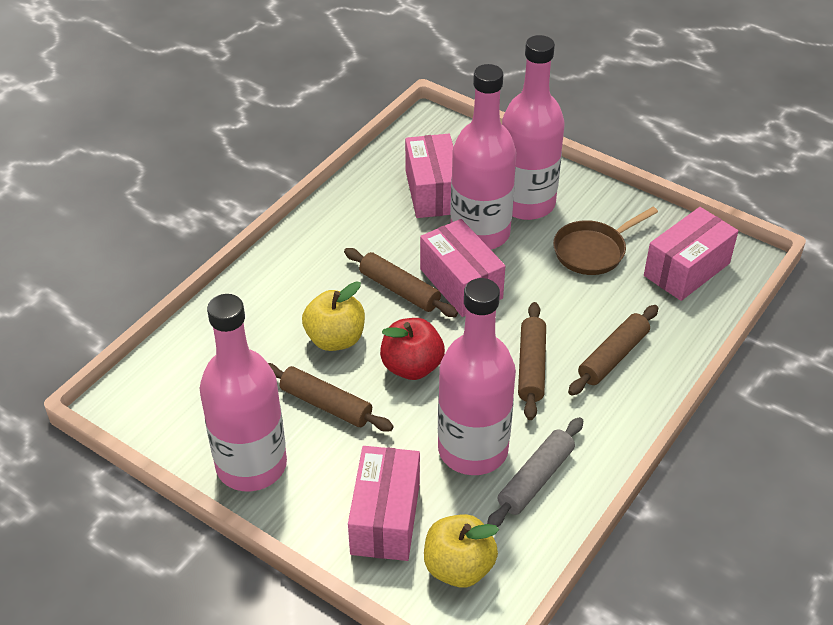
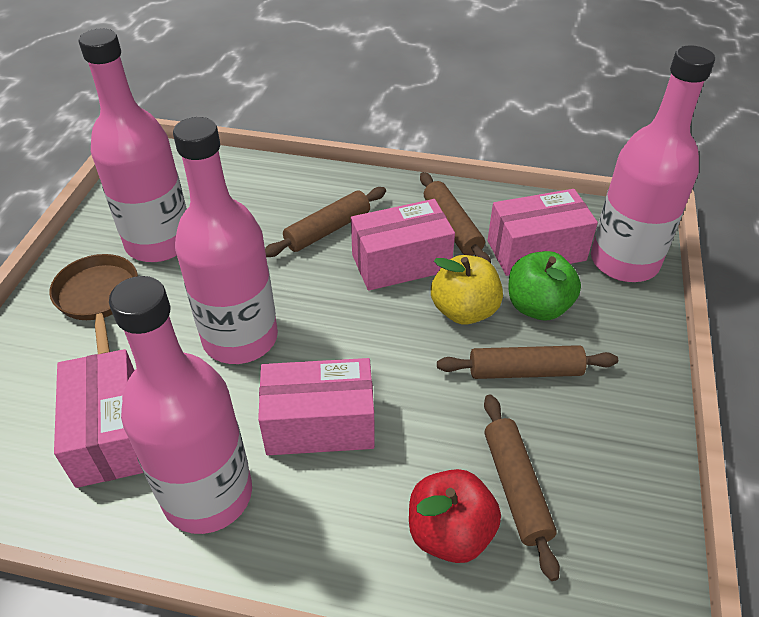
green apple: 0 -> 1
grey rolling pin: 1 -> 0
yellow apple: 2 -> 1

